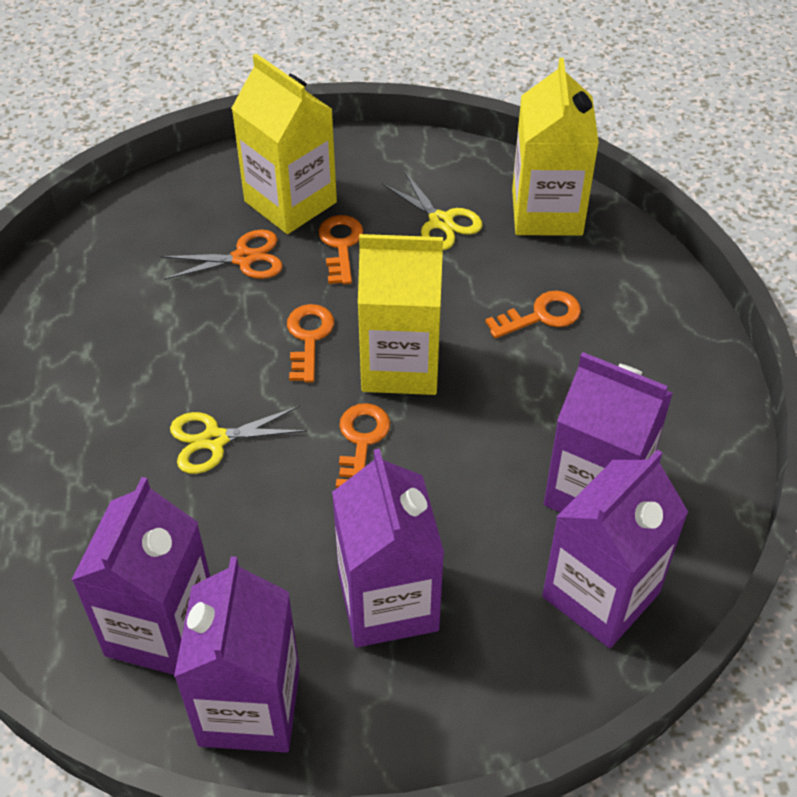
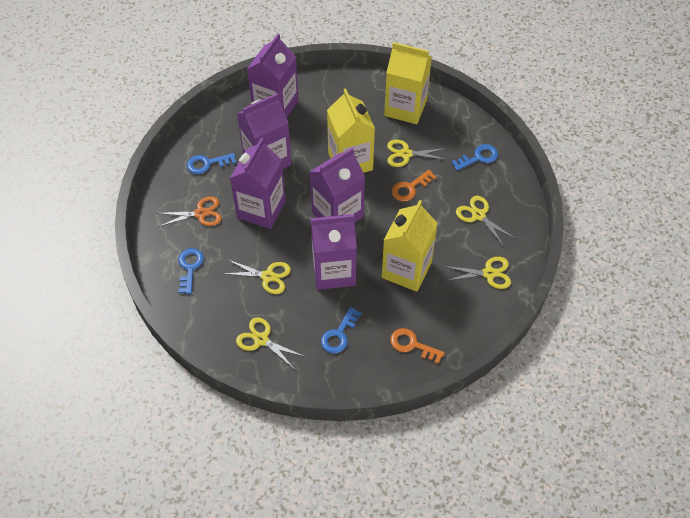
blue key: 0 -> 4
orange key: 4 -> 2
yellow scissors: 2 -> 5

